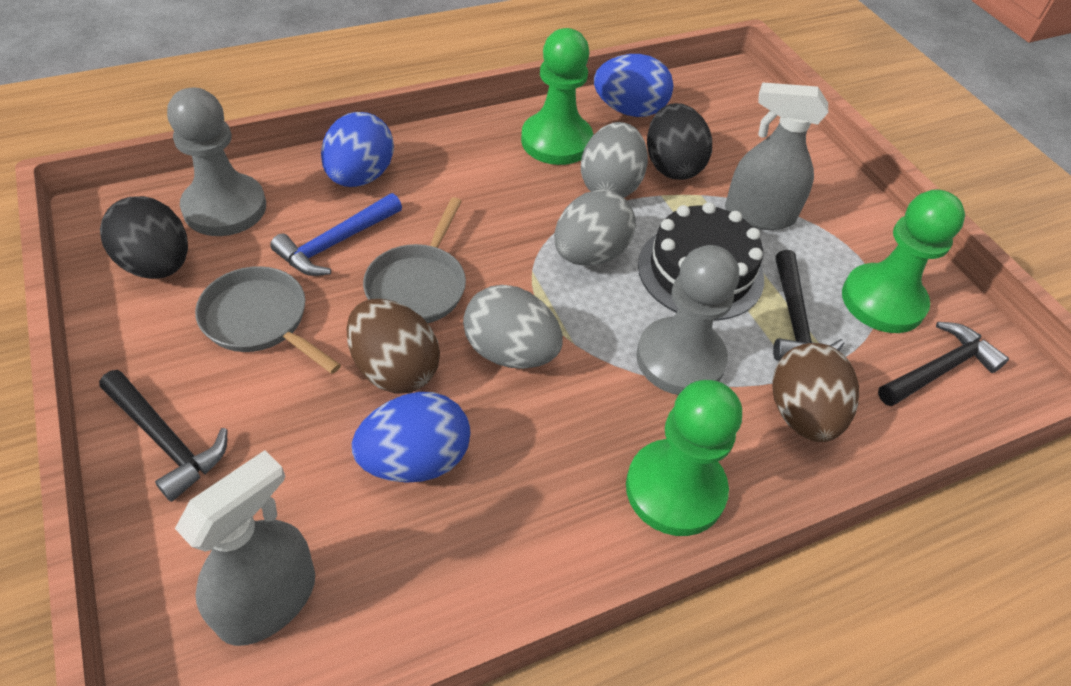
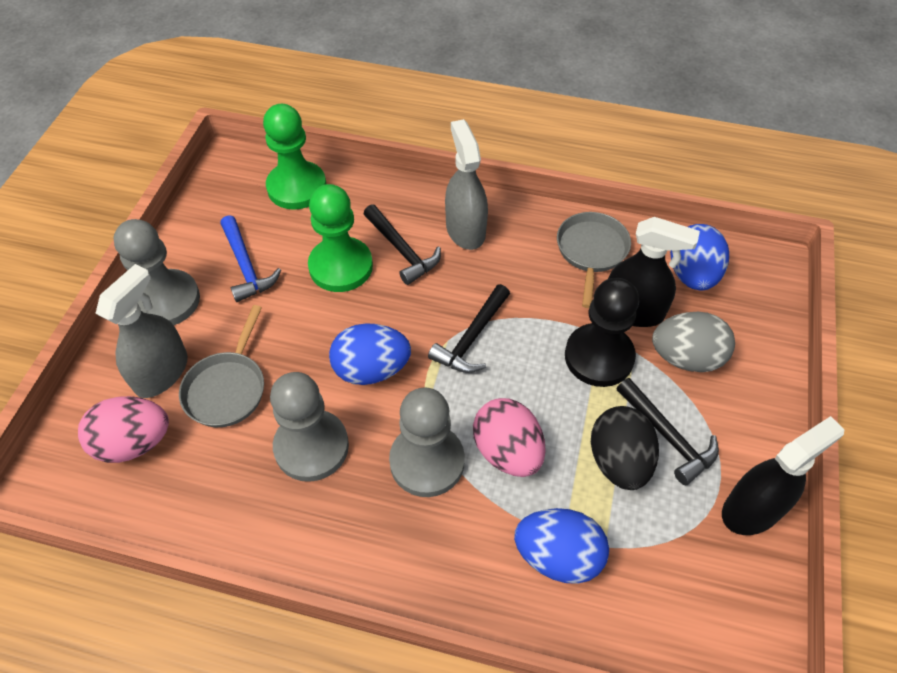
black cake: 1 -> 0
black egg: 2 -> 1
black pawn: 0 -> 1
black spray bottle: 0 -> 2
brown egg: 2 -> 0
green pawn: 3 -> 2
grey egg: 3 -> 1
grey pawn: 2 -> 3
pink egg: 0 -> 2

